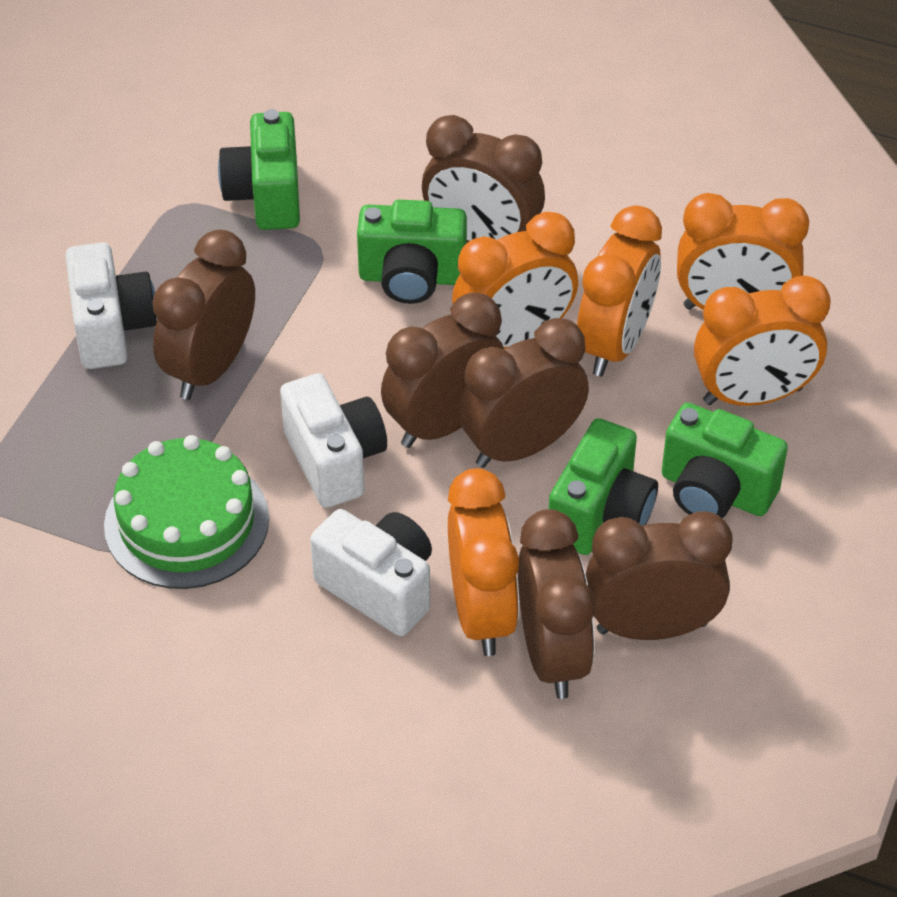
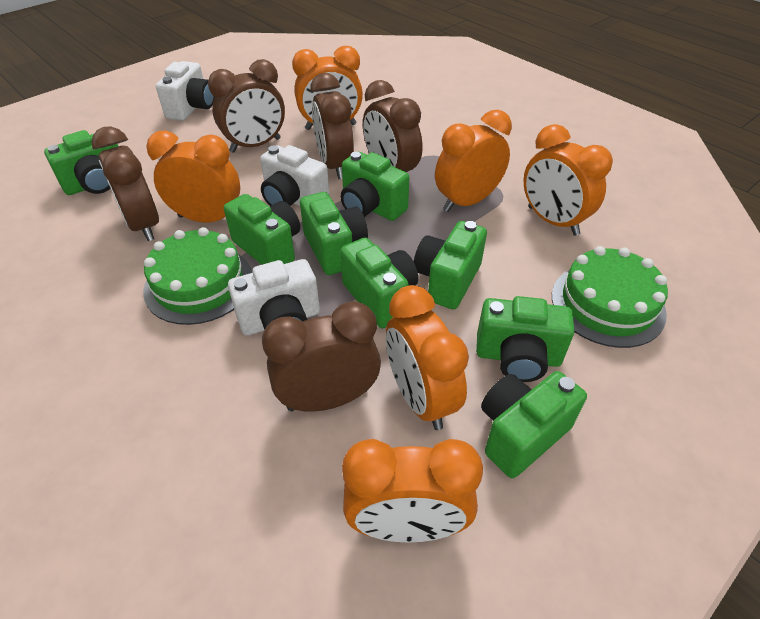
brown clock: 6 -> 5
green cake: 1 -> 2
green camera: 4 -> 8
orange clock: 5 -> 6

